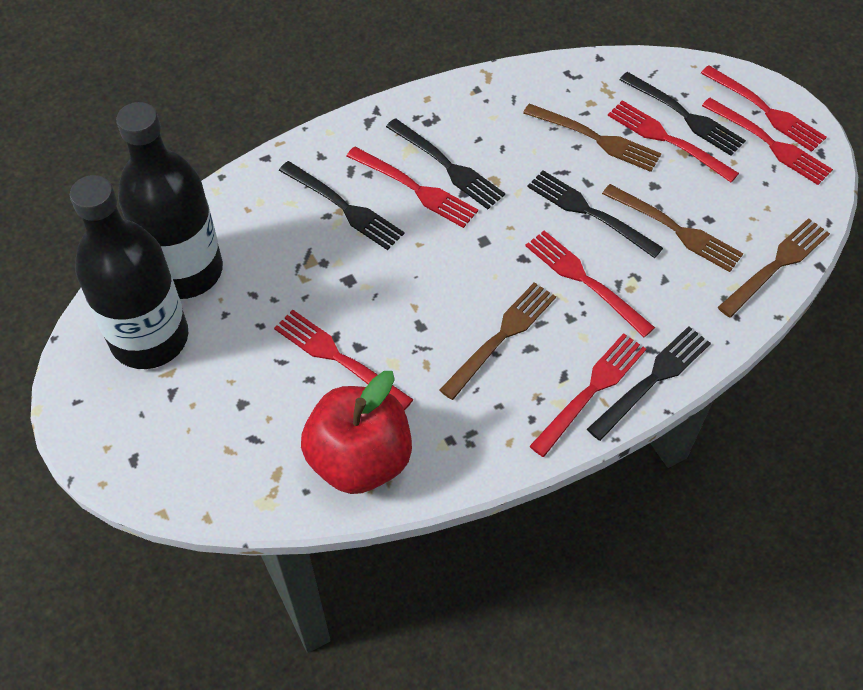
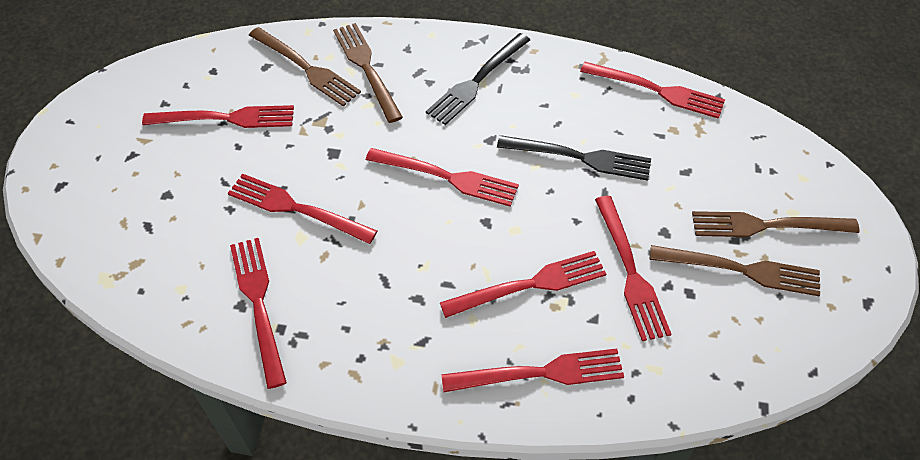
black bottle: 2 -> 0
black fork: 5 -> 2
red apple: 1 -> 0
red fork: 7 -> 8

